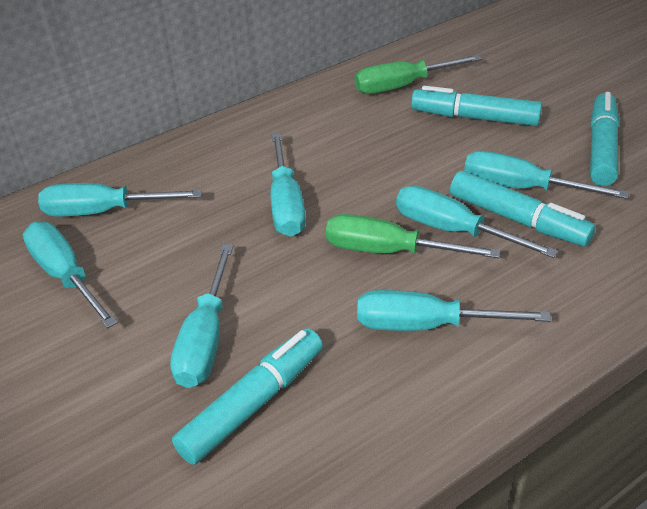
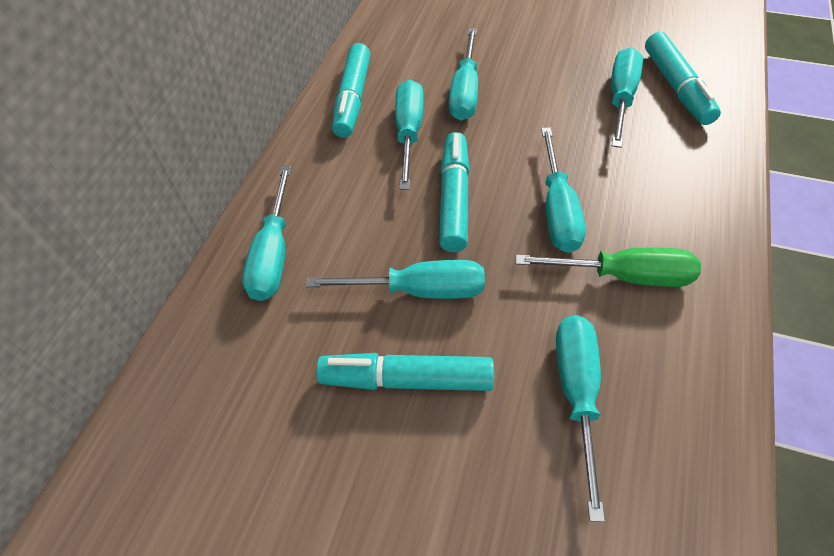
green screwdriver: 2 -> 1

